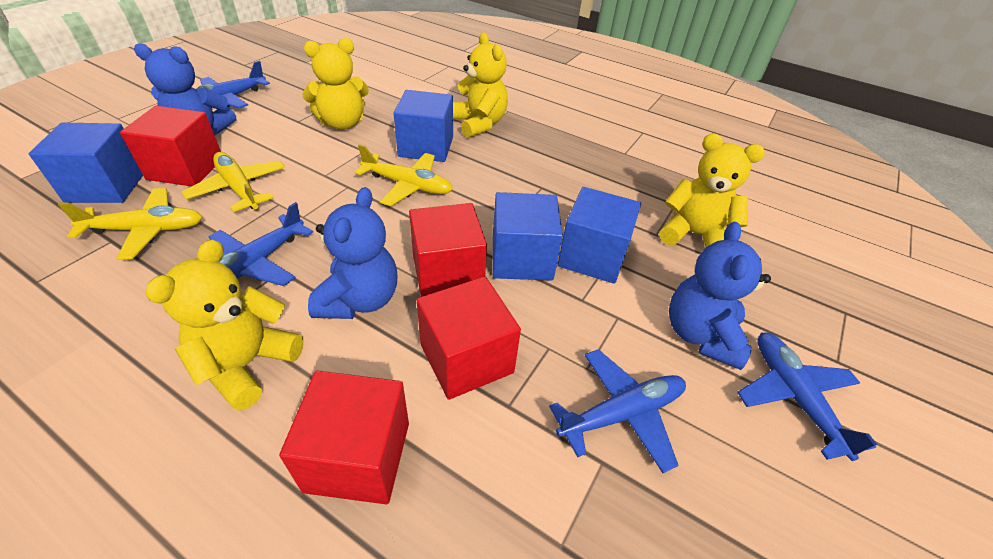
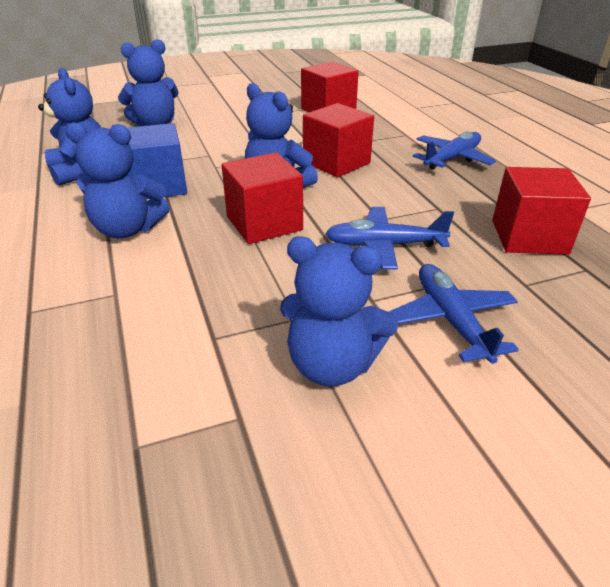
blue cube: 4 -> 1
blue plane: 4 -> 3
blue teddy bear: 3 -> 5
yellow plane: 3 -> 0
yellow teddy bear: 4 -> 0

